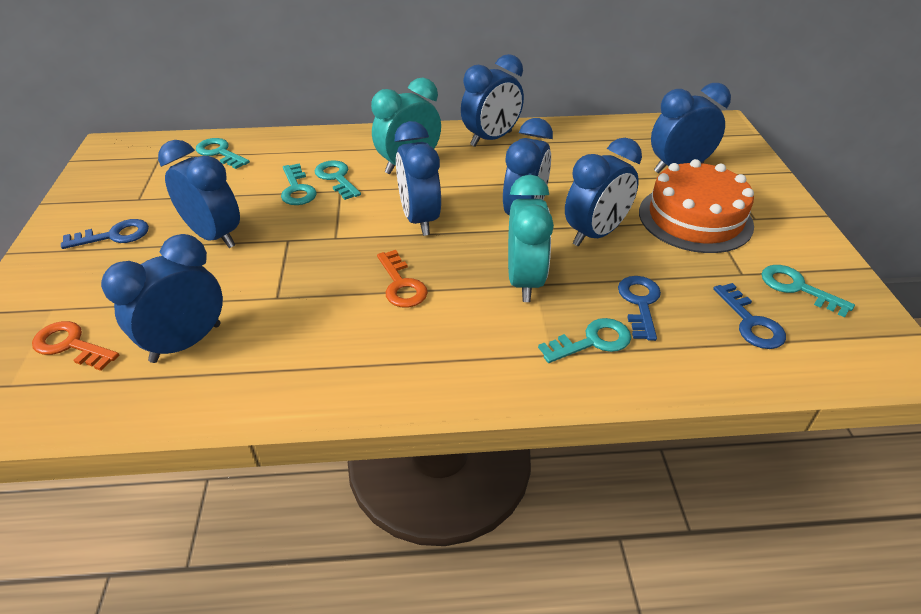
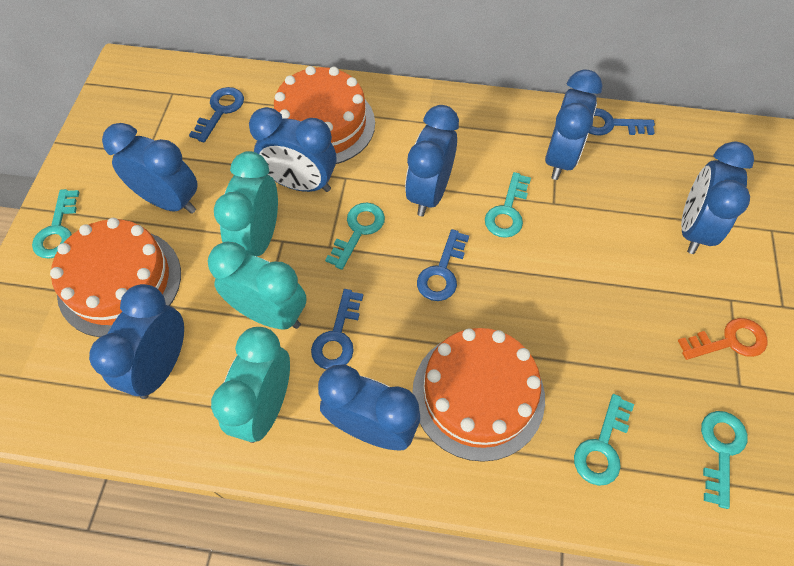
blue key: 3 -> 4
orange cake: 1 -> 3
orange key: 2 -> 1
turquoise clock: 2 -> 3

